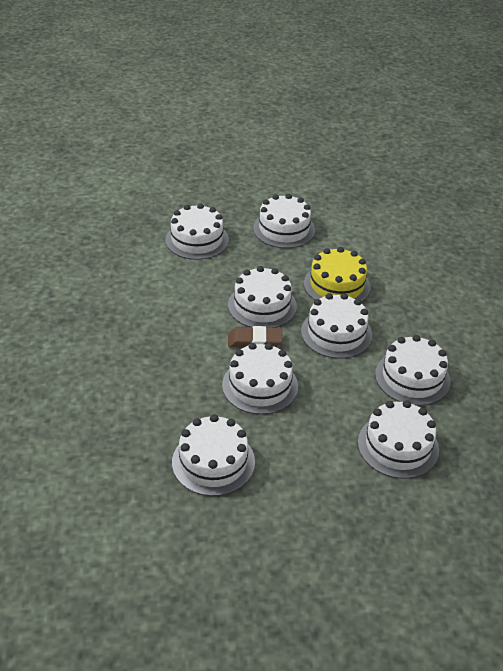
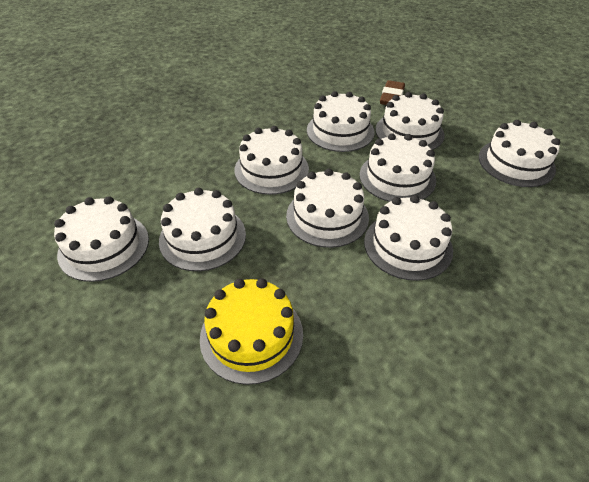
white cake: 8 -> 9

